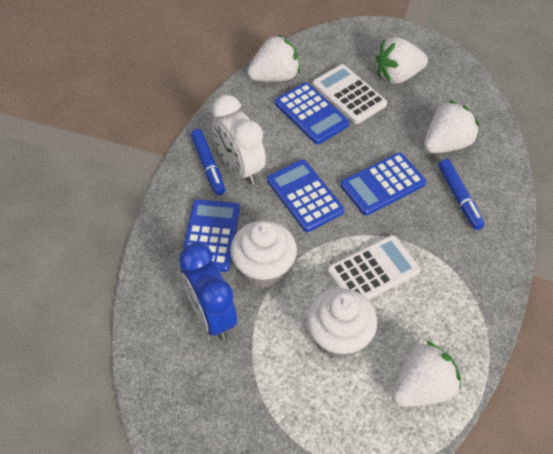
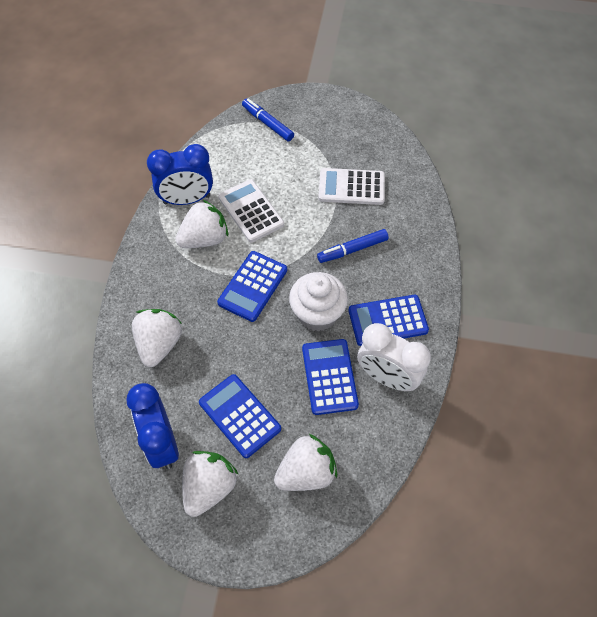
blue clock: 1 -> 2
white cupcake: 2 -> 1

